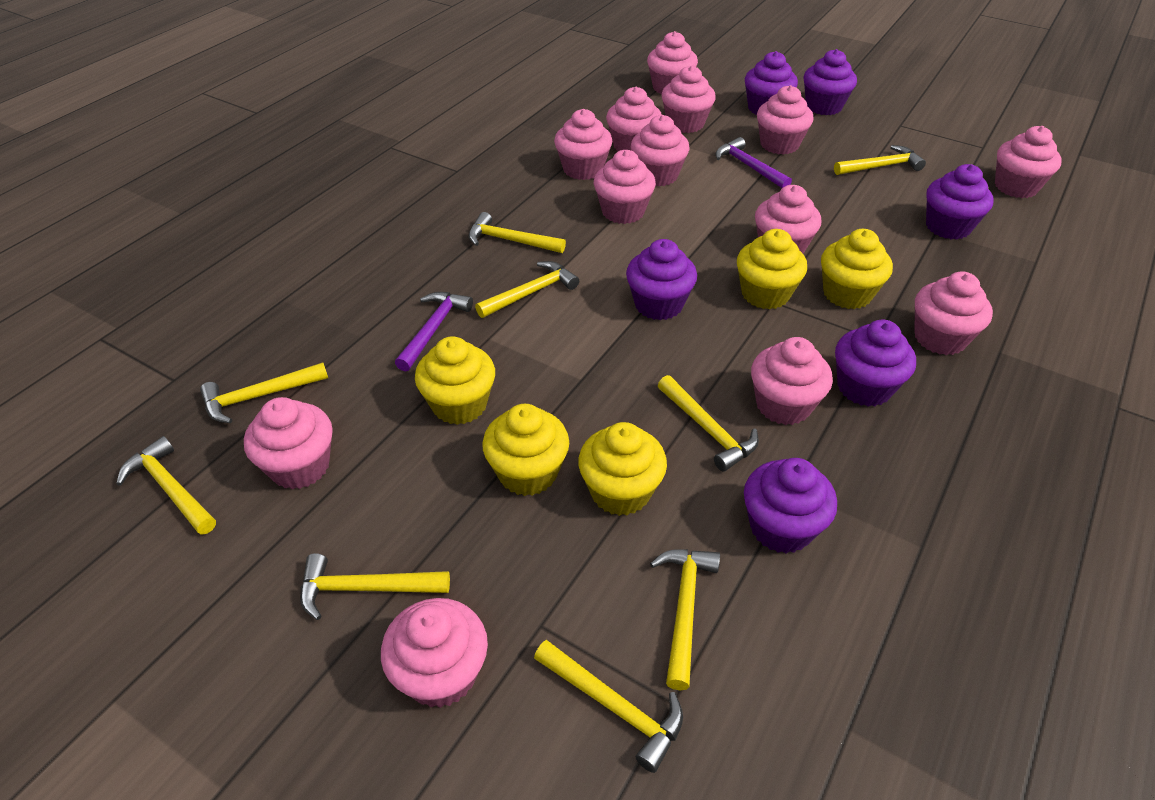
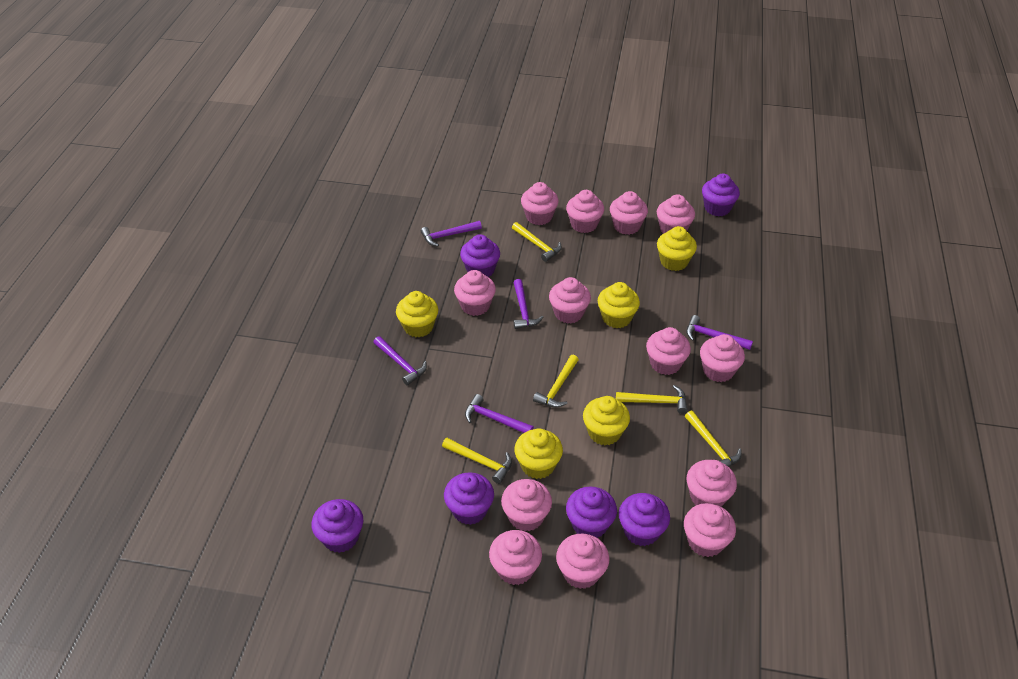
purple hammer: 2 -> 5
yellow hammer: 9 -> 5

